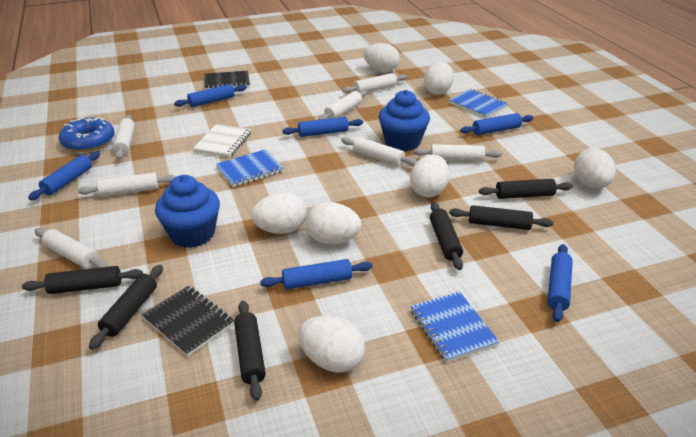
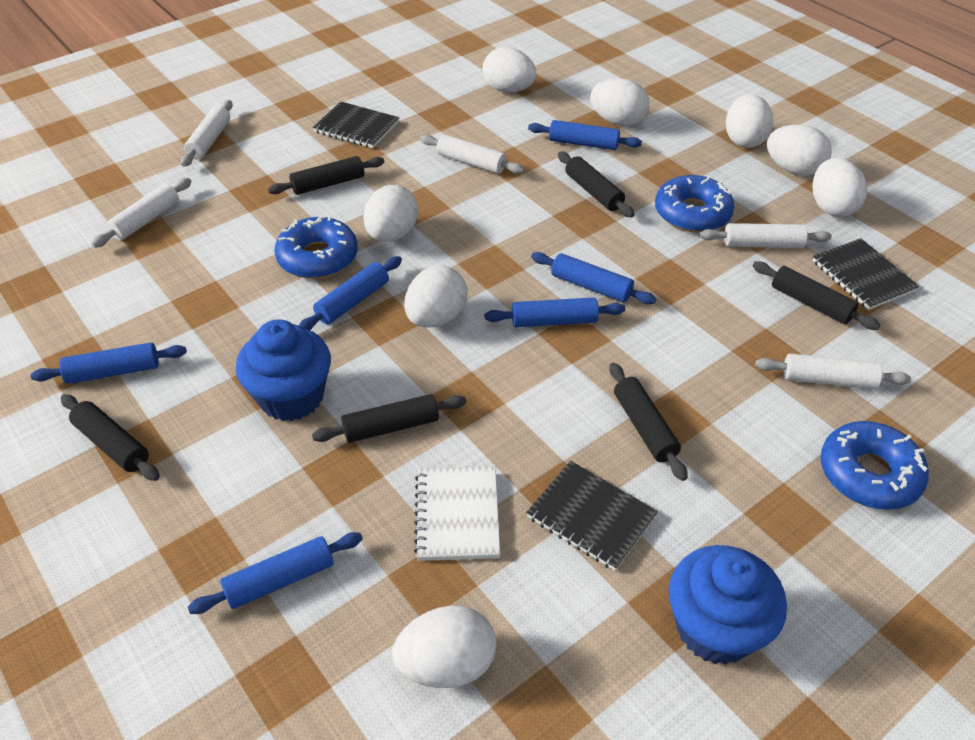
black notebook: 2 -> 3
blue donut: 1 -> 3
blue notebook: 3 -> 0
white egg: 7 -> 8
white rolling pin: 7 -> 5

